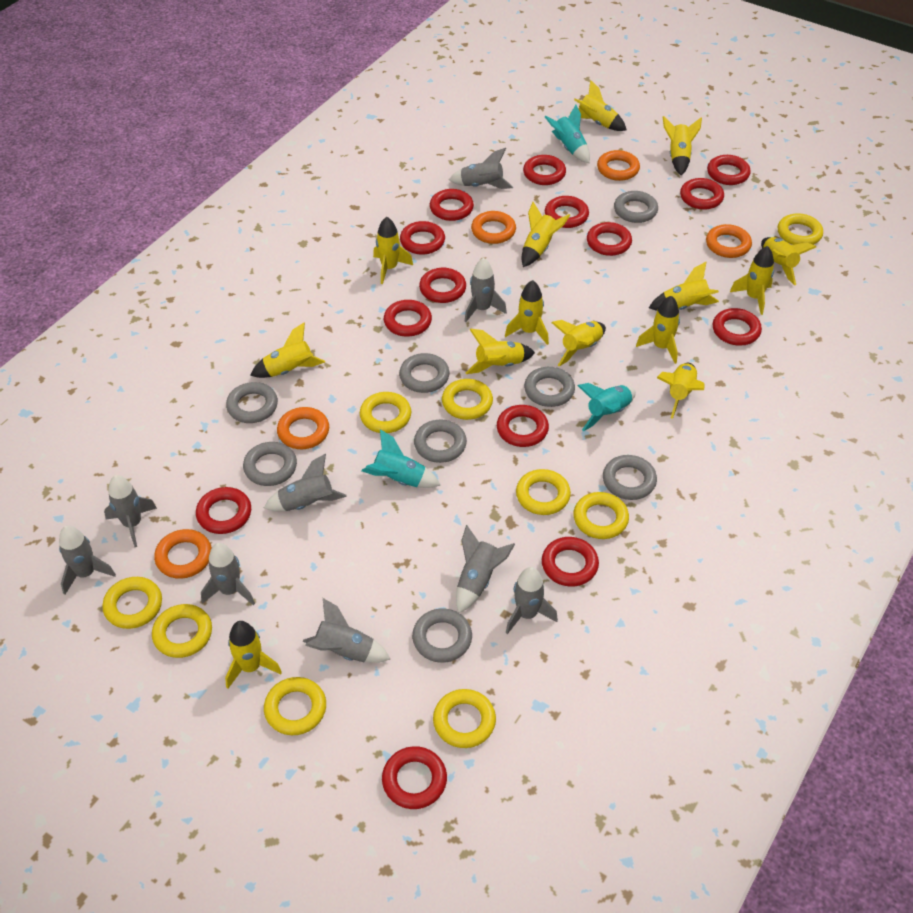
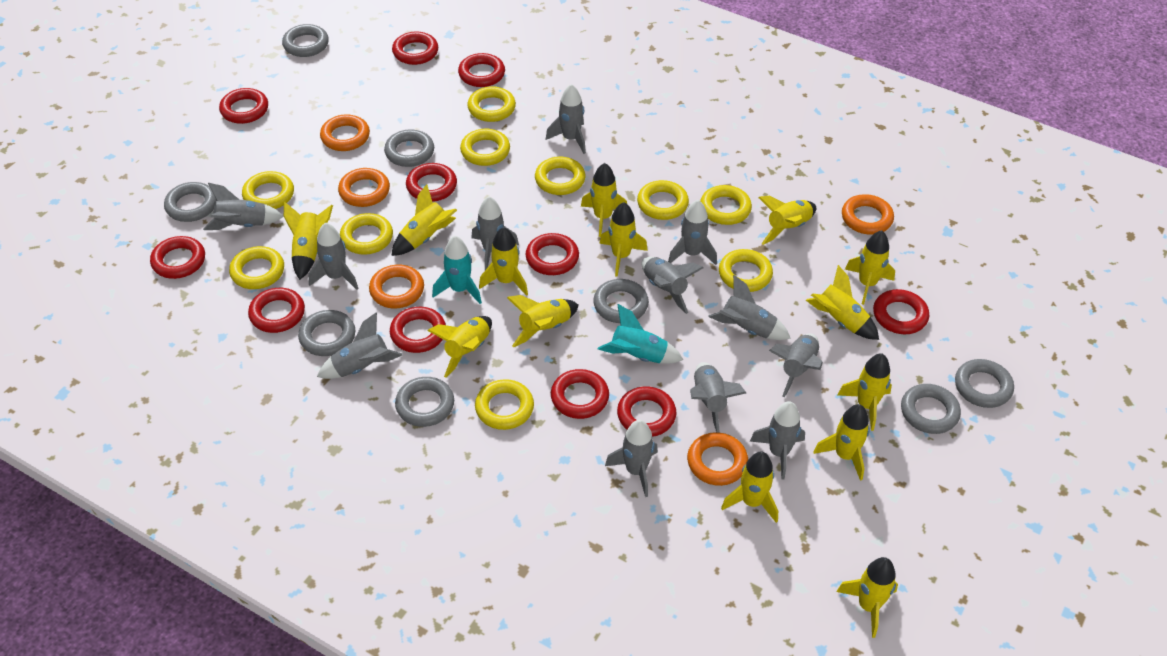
grey rocket: 9 -> 12
red ring: 14 -> 11
turquoise rocket: 3 -> 2
yellow ring: 9 -> 10

